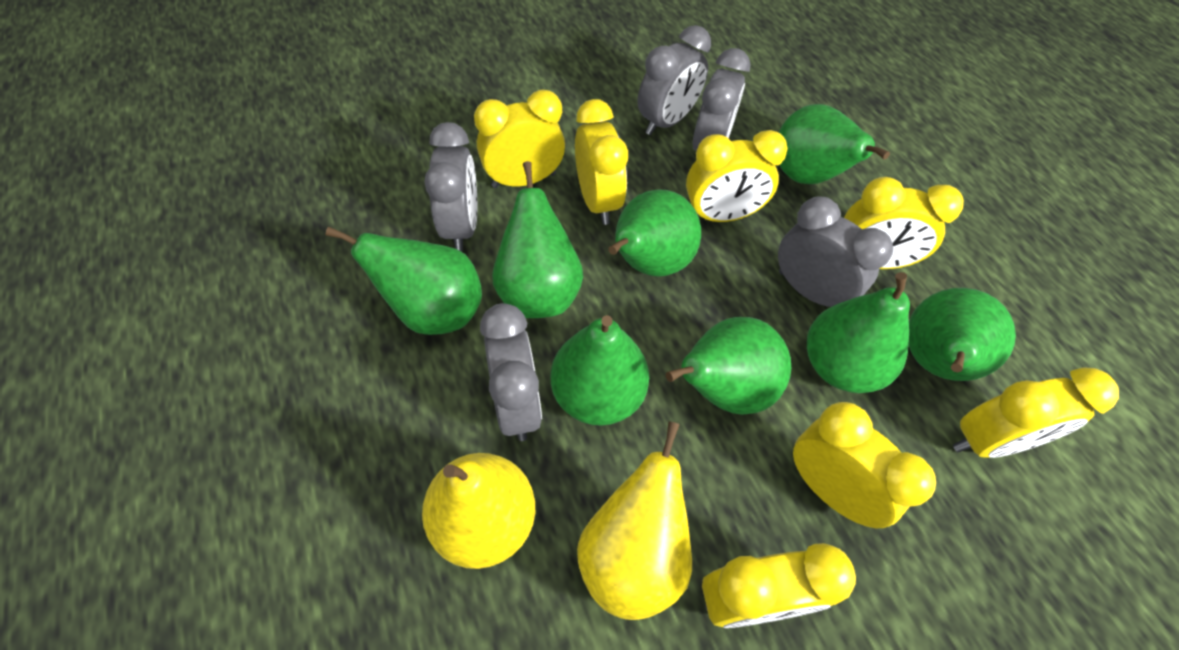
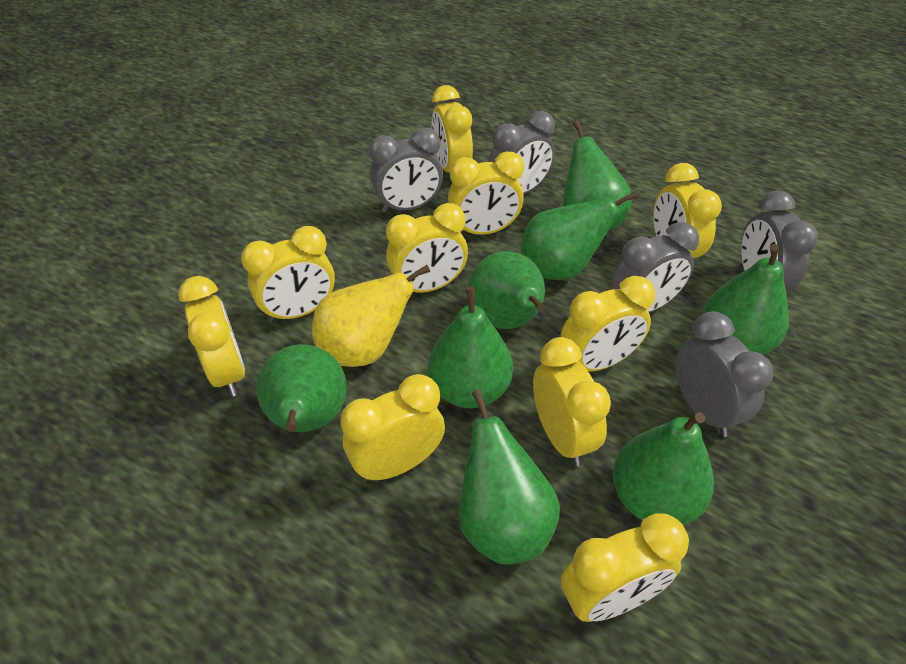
yellow clock: 7 -> 10
yellow pear: 2 -> 1

